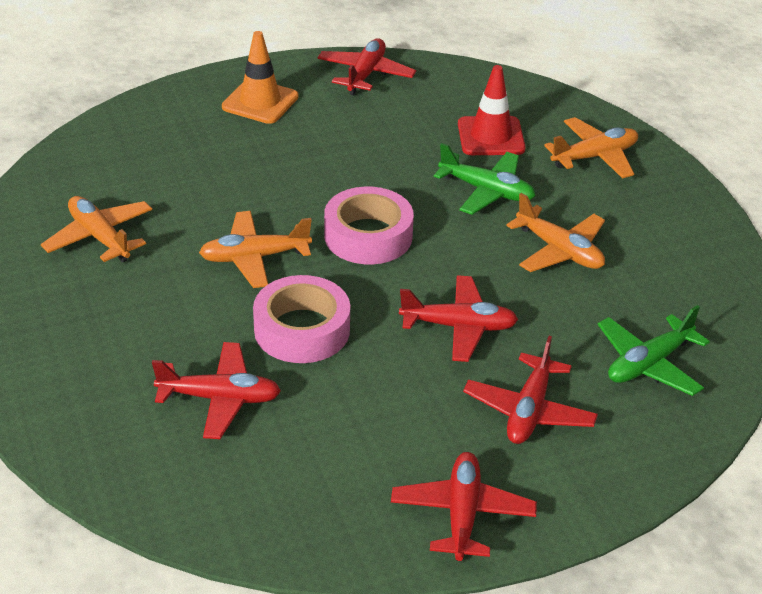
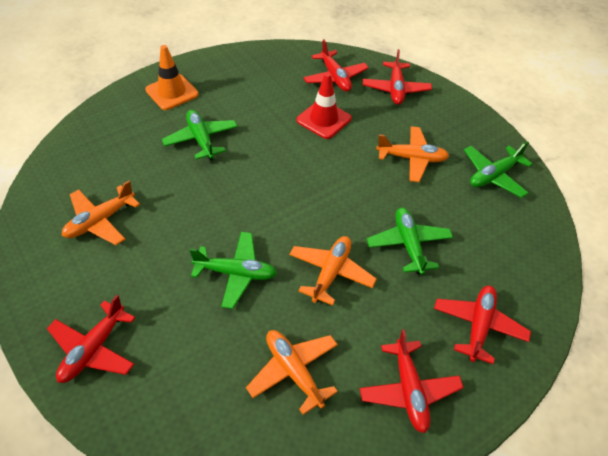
green plane: 2 -> 4
pink tape: 2 -> 0

